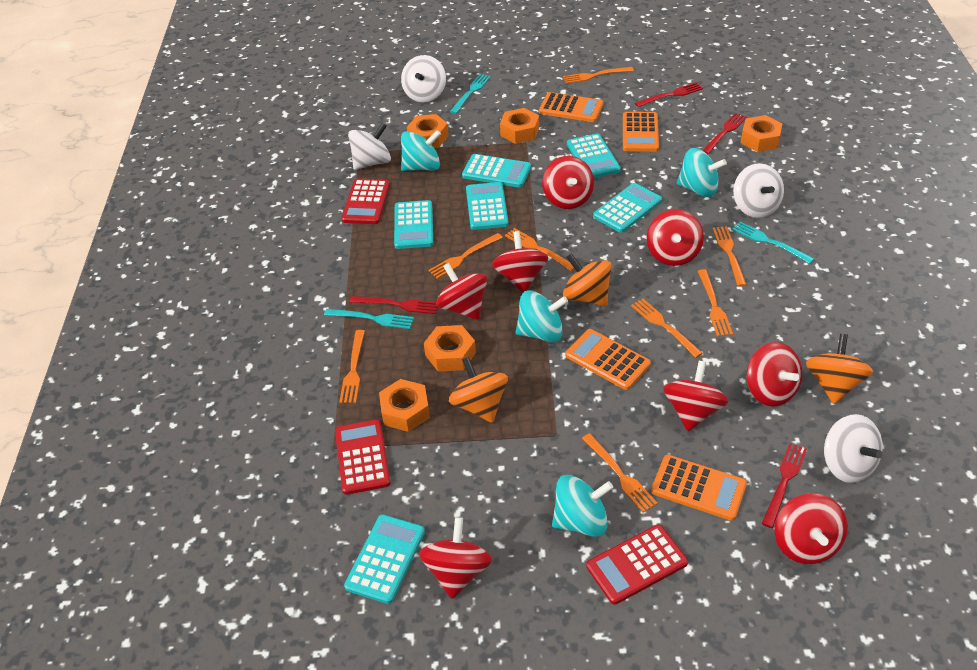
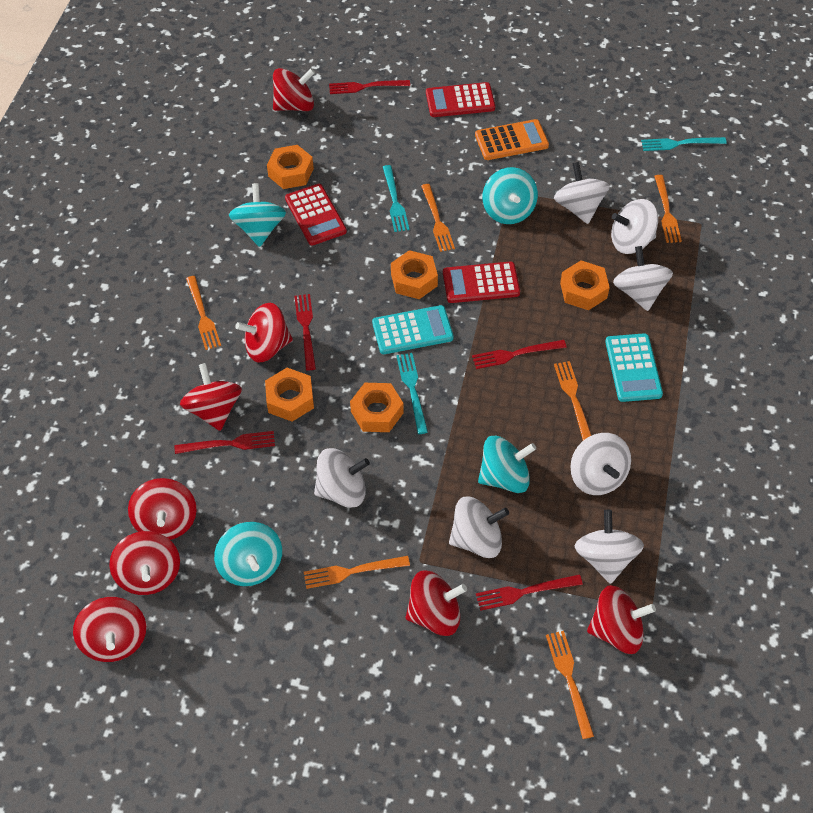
orange calculator: 4 -> 1
orange fork: 8 -> 6
orange spinning top: 3 -> 0
red fork: 4 -> 5
turquoise calculator: 6 -> 2
white spinning top: 4 -> 7

